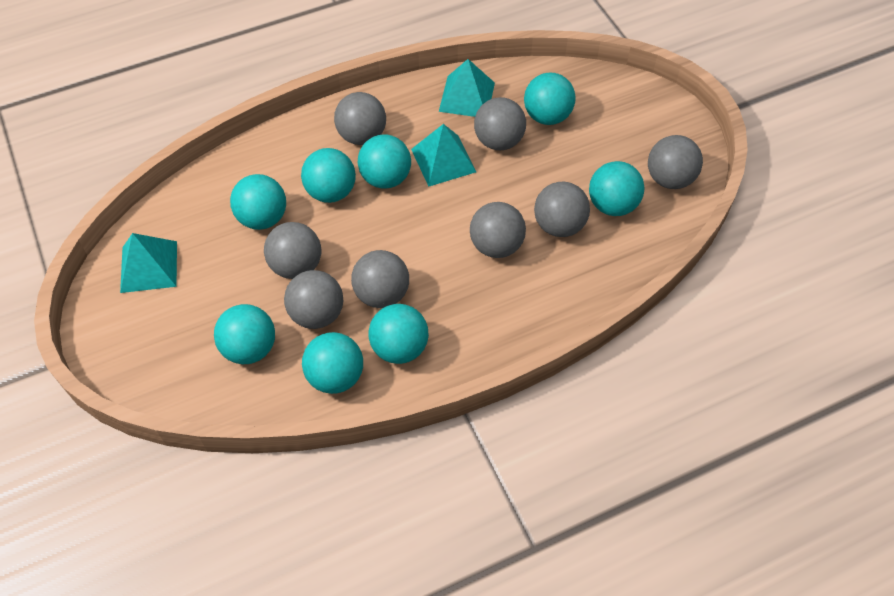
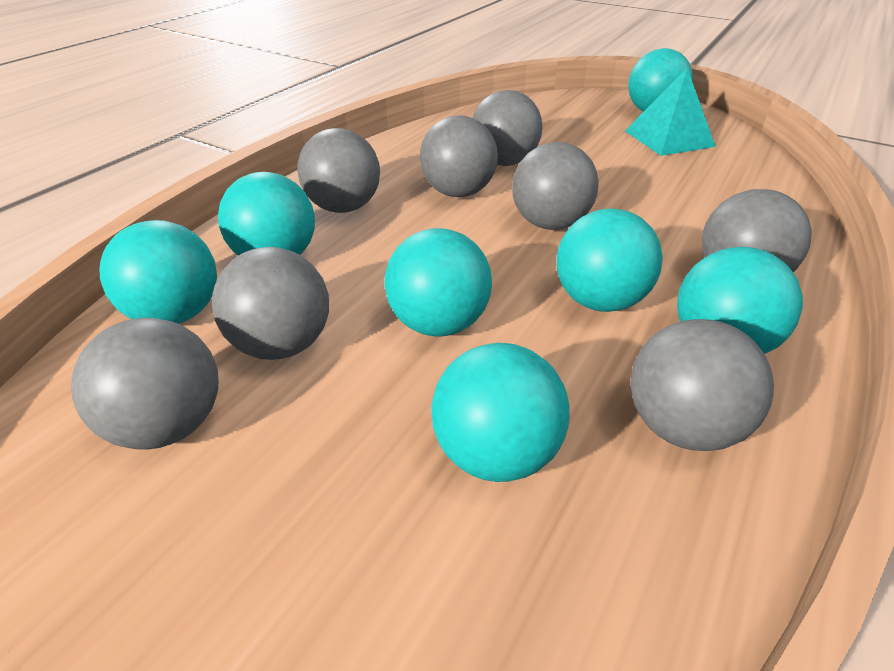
turquoise ball: 8 -> 7
turquoise pyramid: 3 -> 1

